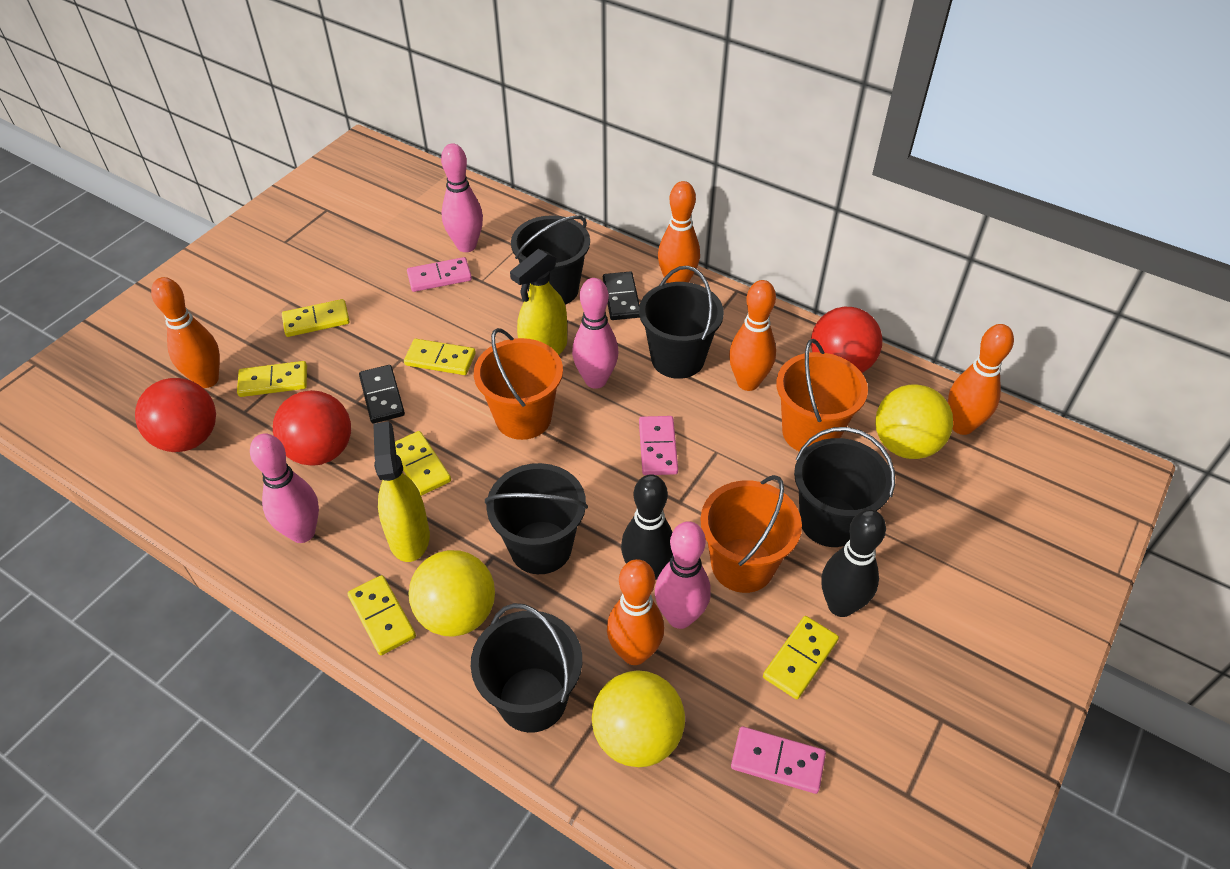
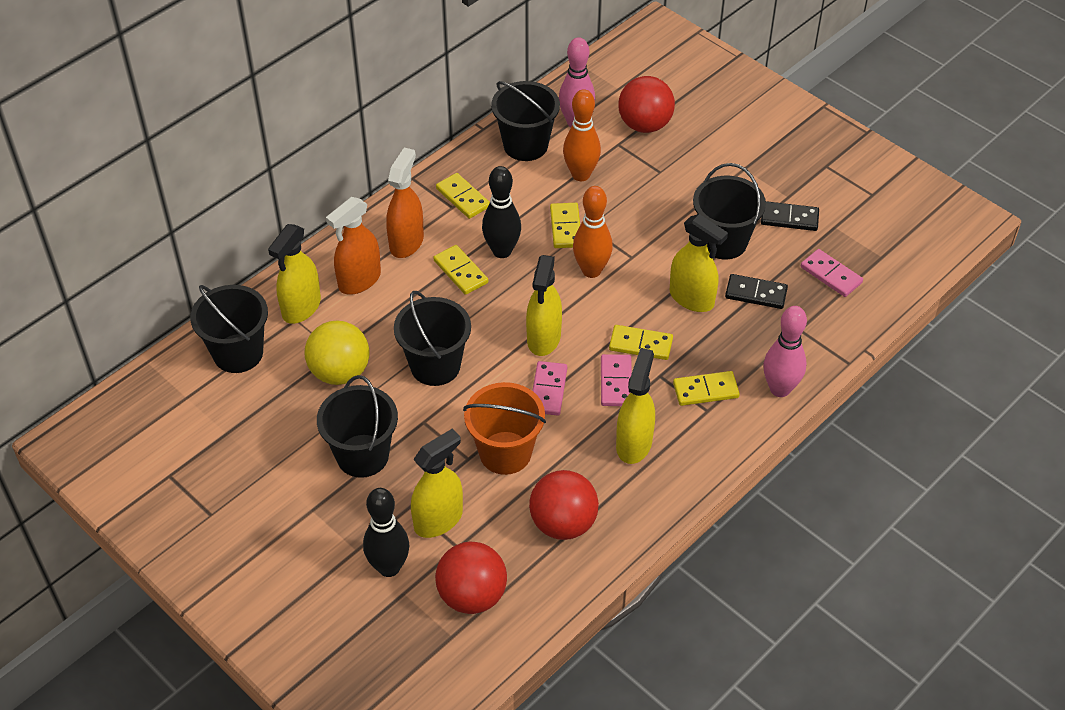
orange bowling pin: 5 -> 2
orange bucket: 3 -> 1
orange spray bottle: 0 -> 2
pink bowling pin: 4 -> 2
yellow ball: 3 -> 1
yellow domino: 6 -> 5
yellow spray bottle: 2 -> 5

